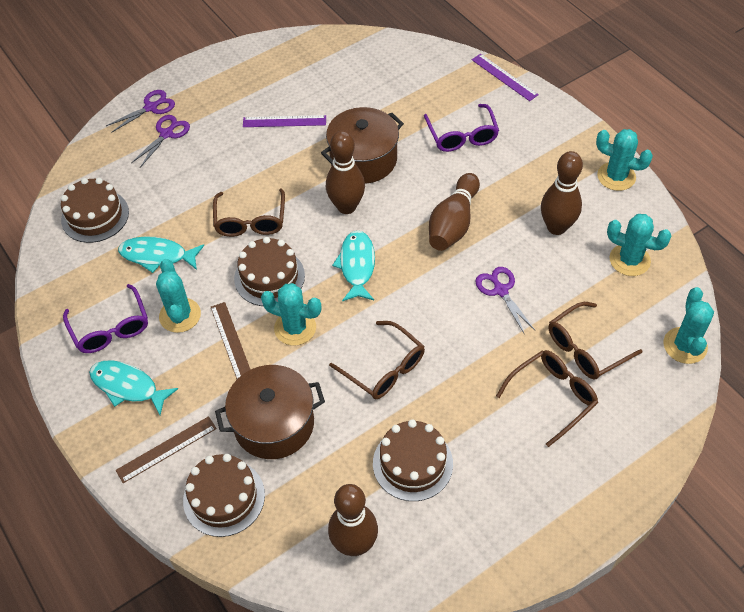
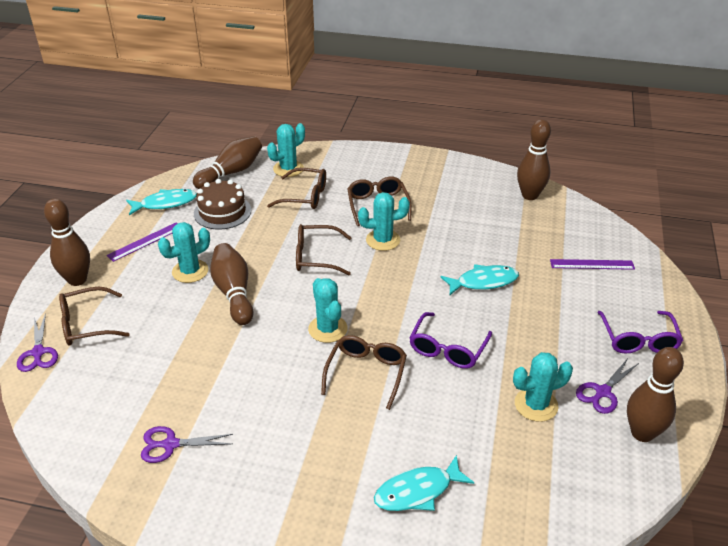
brown bowling pin: 4 -> 5
brown cake: 4 -> 1
brown glasses: 4 -> 5
brown pot: 2 -> 0
brown ruler: 2 -> 0

